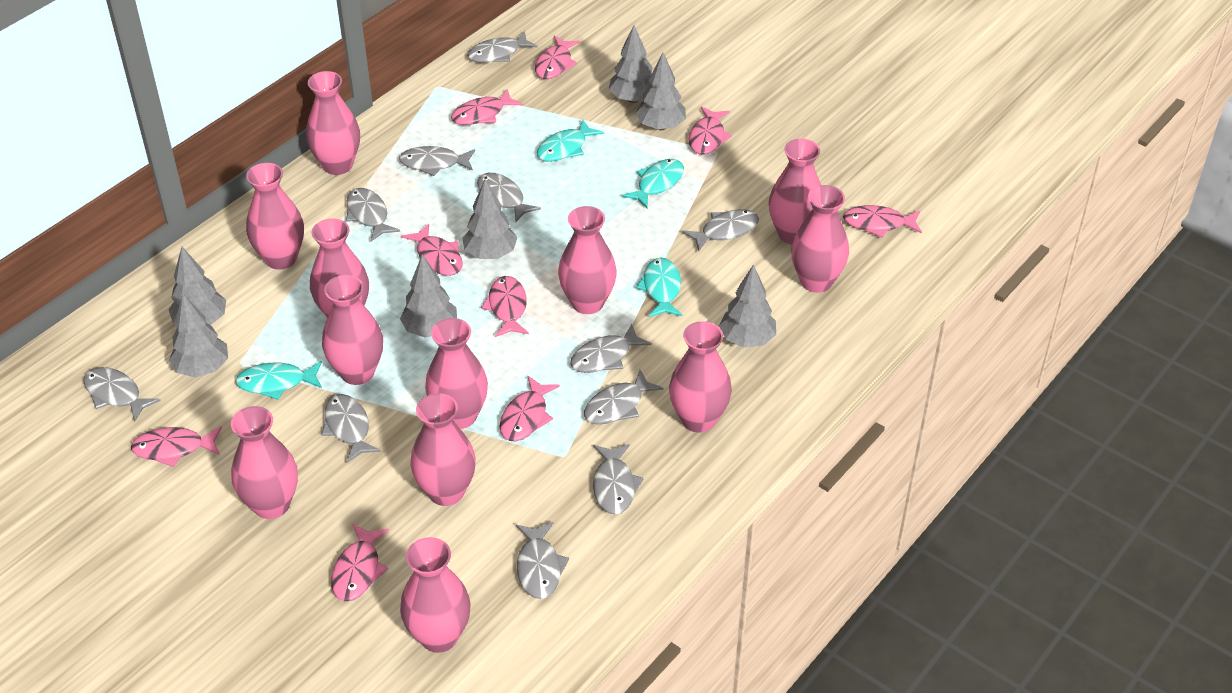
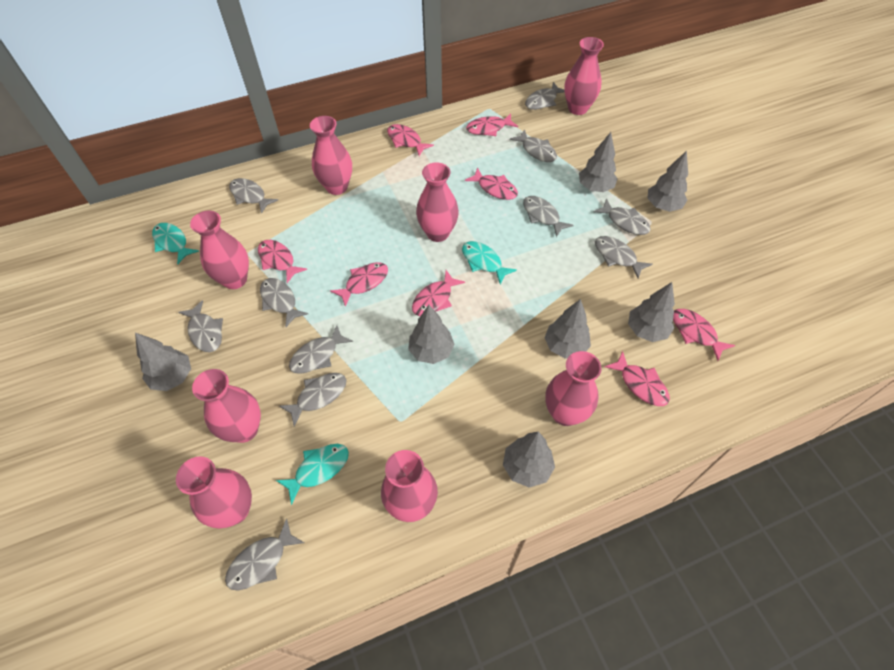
pink fish: 9 -> 8
pink vase: 12 -> 8
turquoise fish: 4 -> 3

